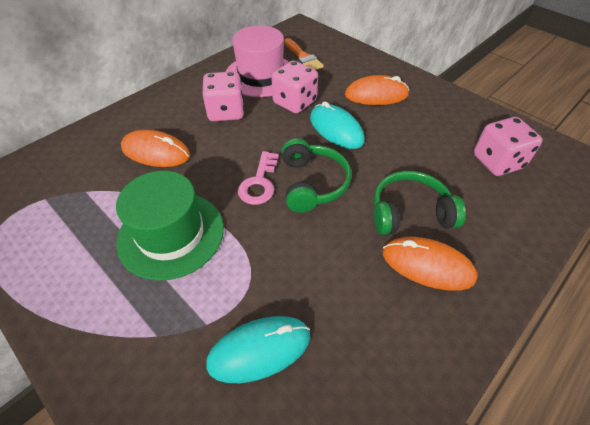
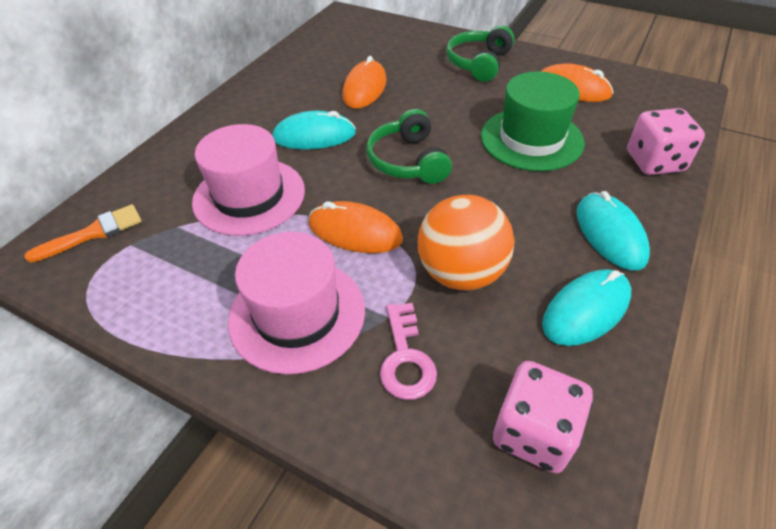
orange ball: 0 -> 1
pink dice: 3 -> 2
pink hat: 1 -> 2
turquoise mouse: 2 -> 3

